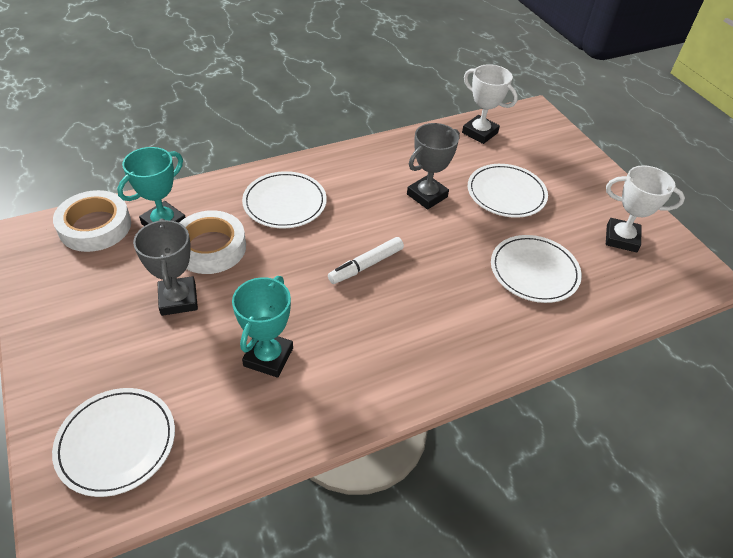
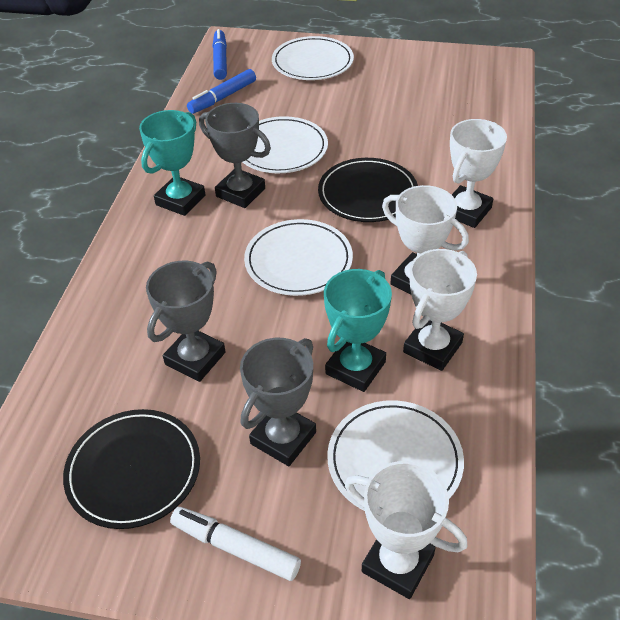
black plate: 0 -> 2
blue marker: 0 -> 2
grey trophy: 2 -> 3
white tape: 2 -> 0
white trophy: 2 -> 4

